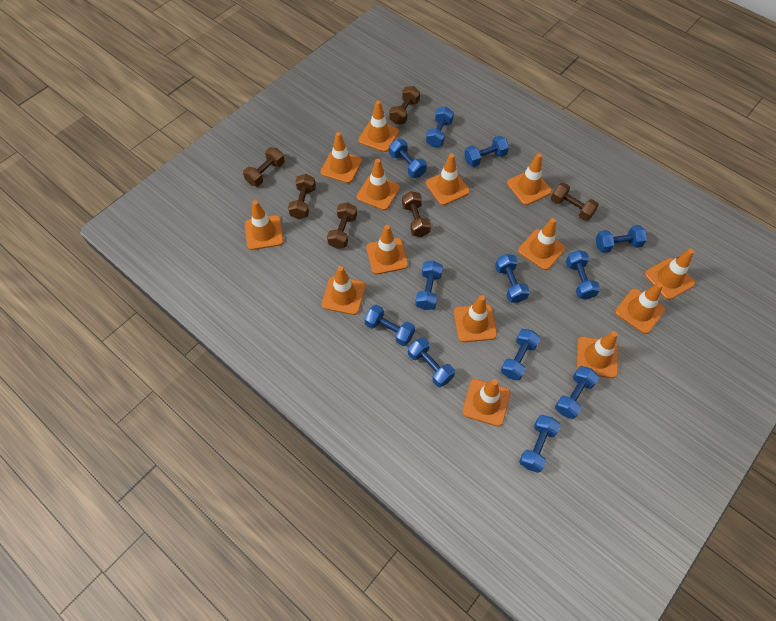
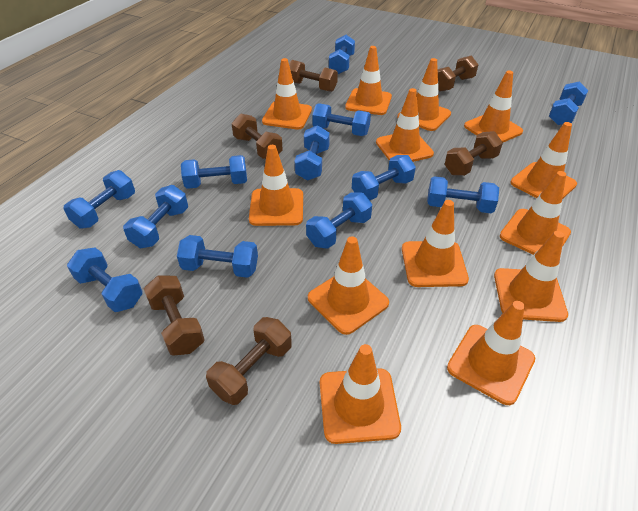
orange traffic cone: 14 -> 13

